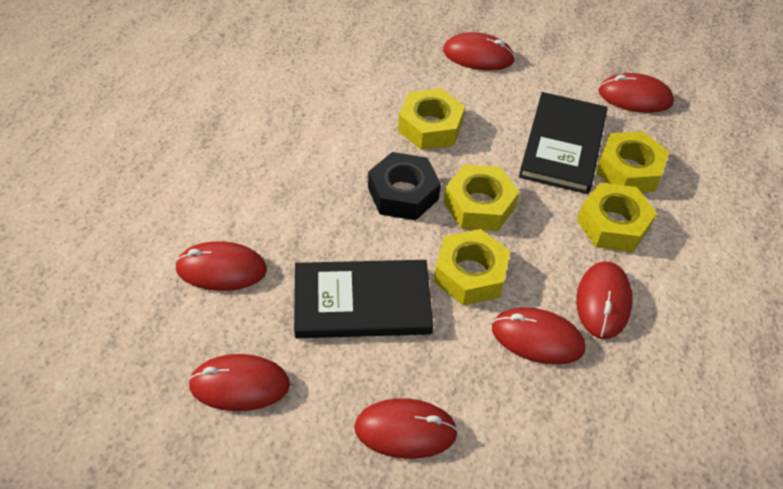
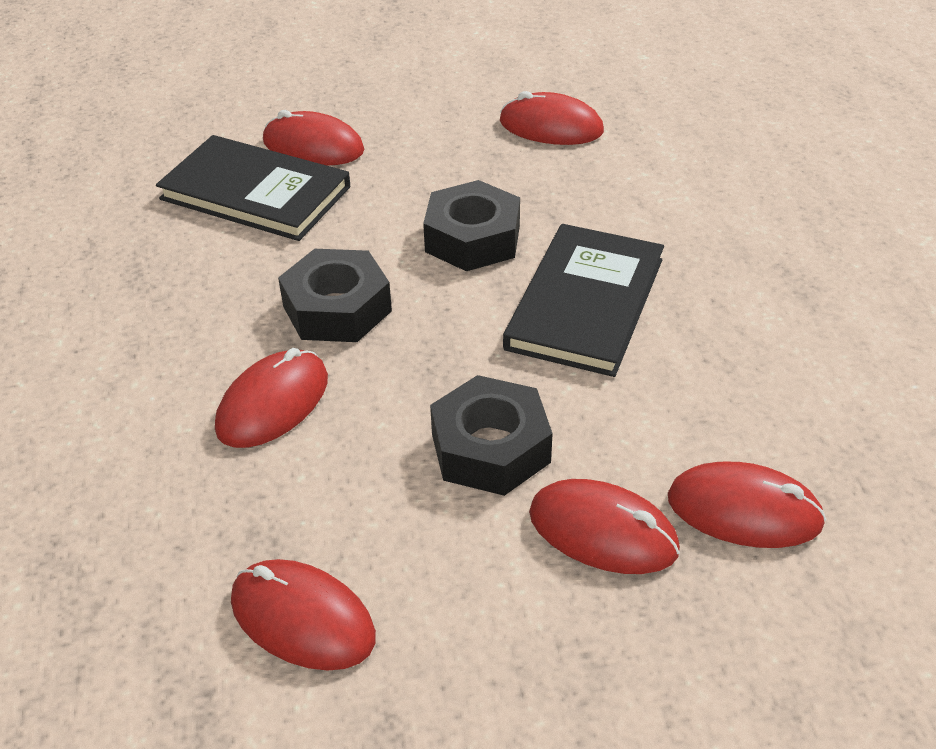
black nut: 1 -> 3
red mouse: 7 -> 6
yellow nut: 5 -> 0

